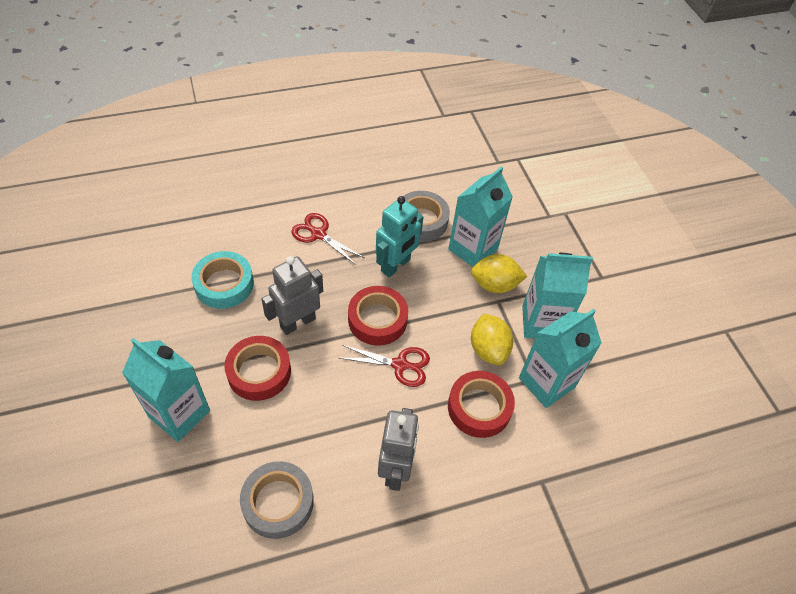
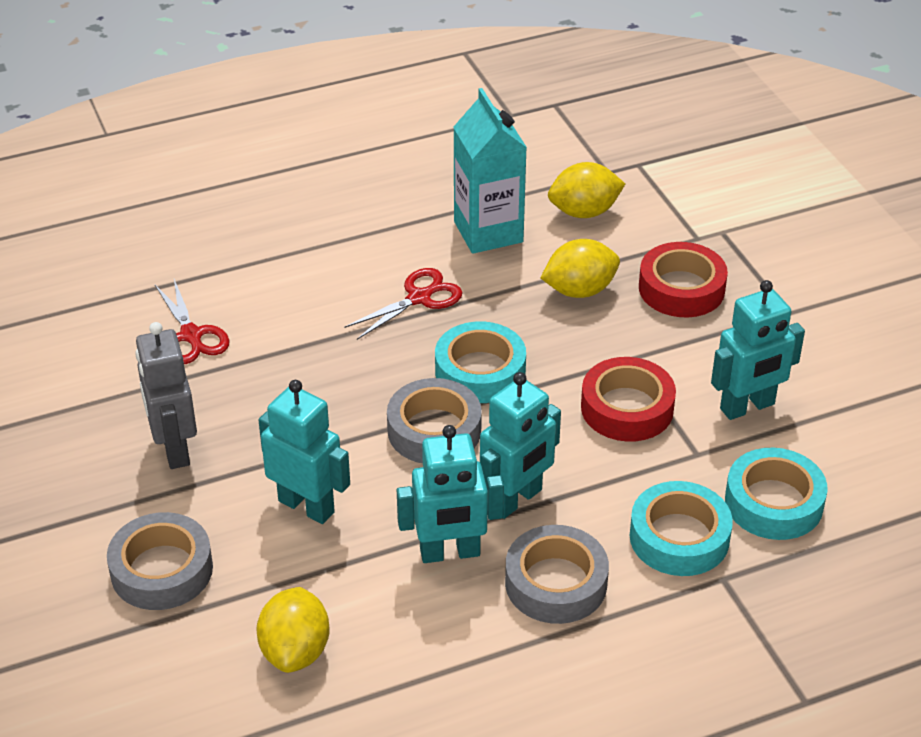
grey robot: 2 -> 1
grey tape: 2 -> 3
red tape: 3 -> 2
turquoise carton: 4 -> 1
turquoise robot: 1 -> 4
turquoise tape: 1 -> 3
yellow lemon: 2 -> 3

